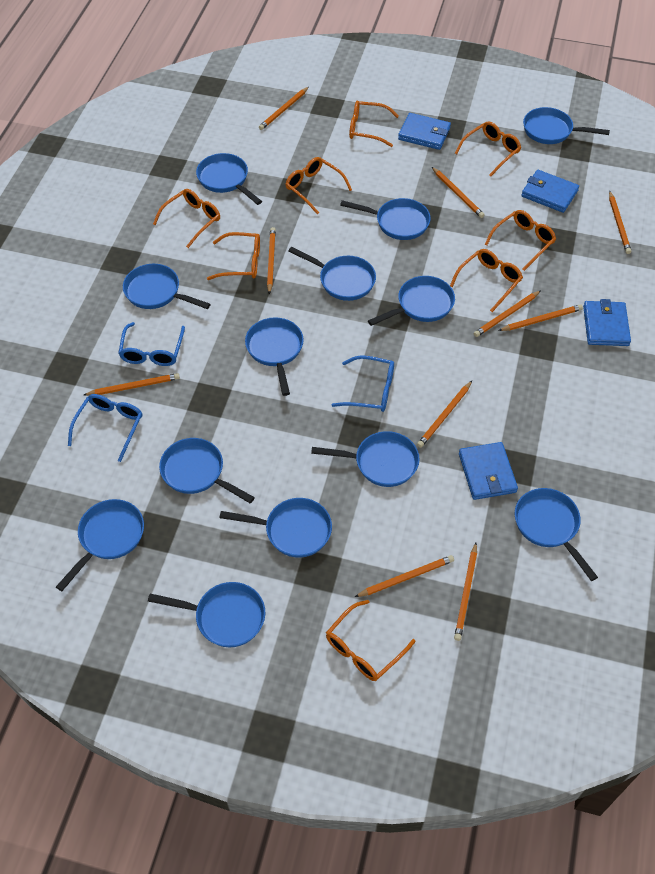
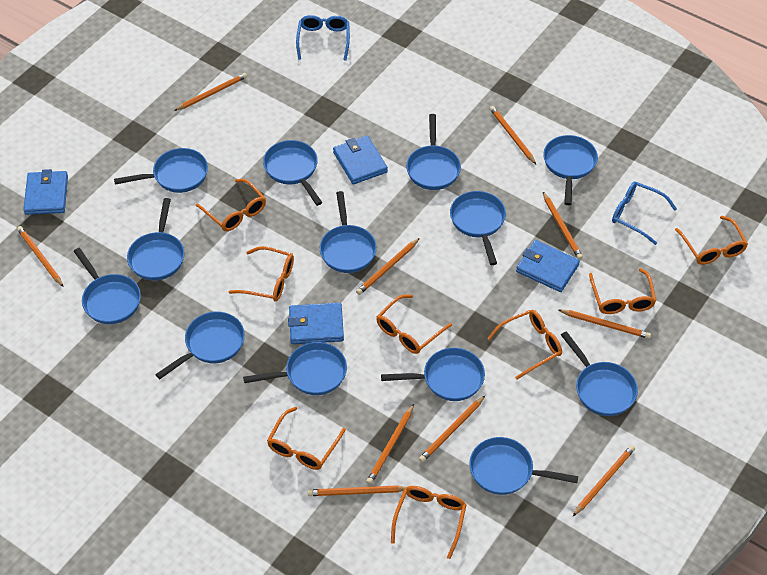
blue glasses: 3 -> 2

